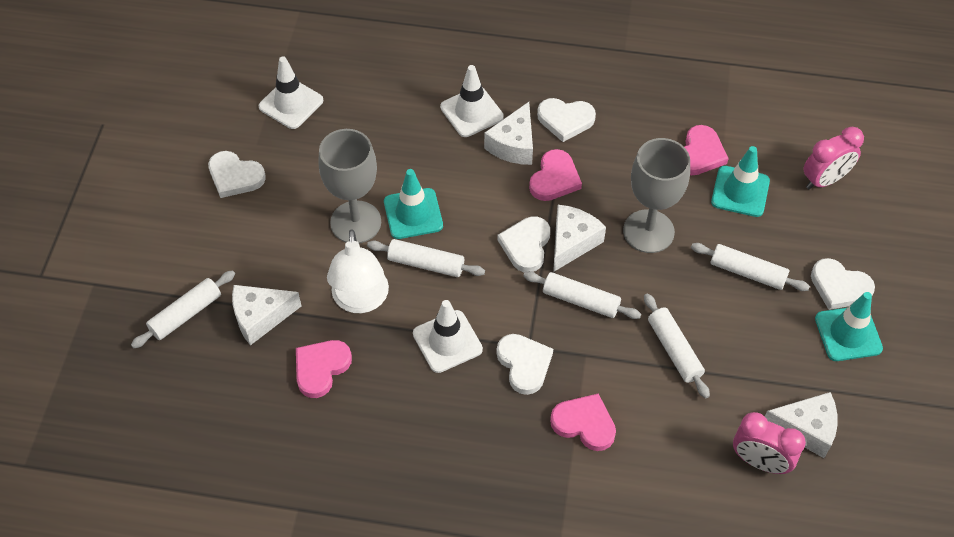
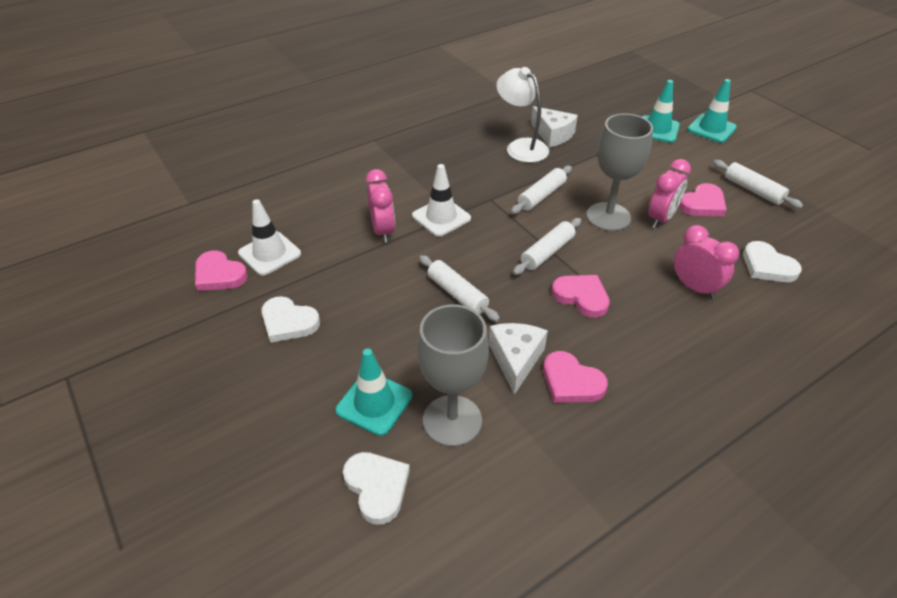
pink clock: 2 -> 3
white cheese: 4 -> 2
white heart: 5 -> 3
white rolling pin: 5 -> 4
white traffic cone: 3 -> 2

